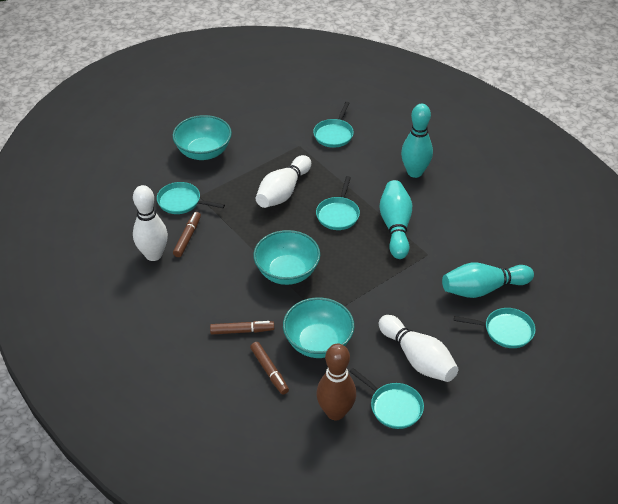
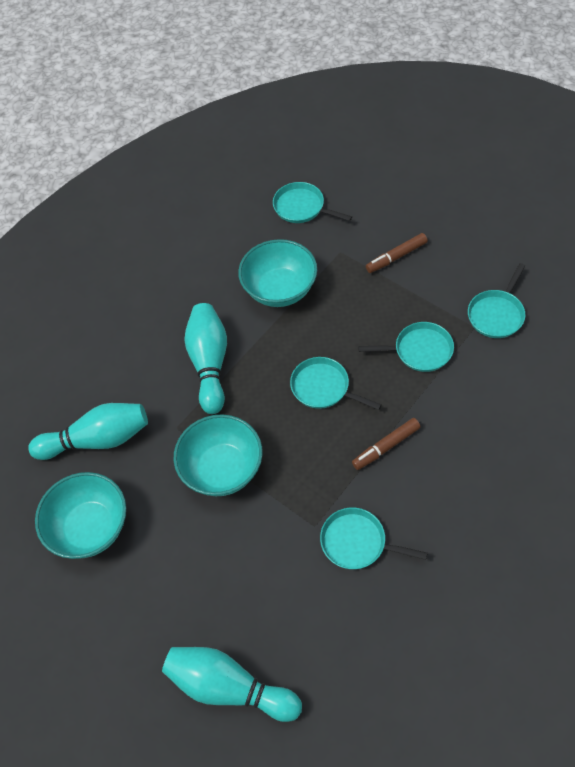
brown bowling pin: 1 -> 0
brown marker: 3 -> 2
white bowling pin: 3 -> 0

